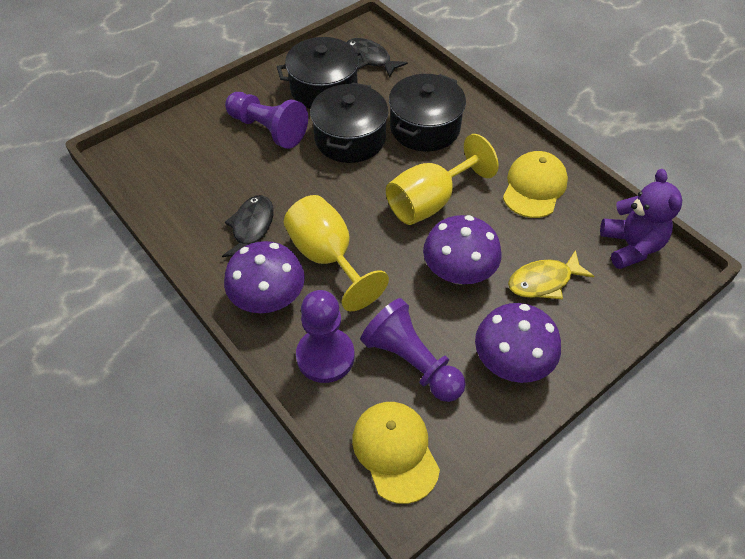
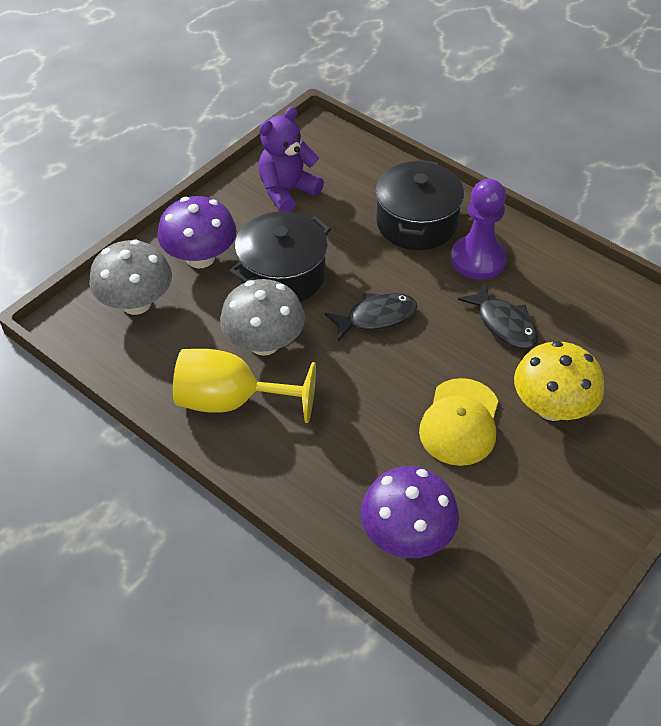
black pot: 3 -> 2
grey mushroom: 0 -> 2
purple mushroom: 3 -> 2
purple pawn: 3 -> 1
yellow cap: 2 -> 1
yellow fish: 1 -> 0
yellow goblet: 2 -> 1
yellow mushroom: 0 -> 1

